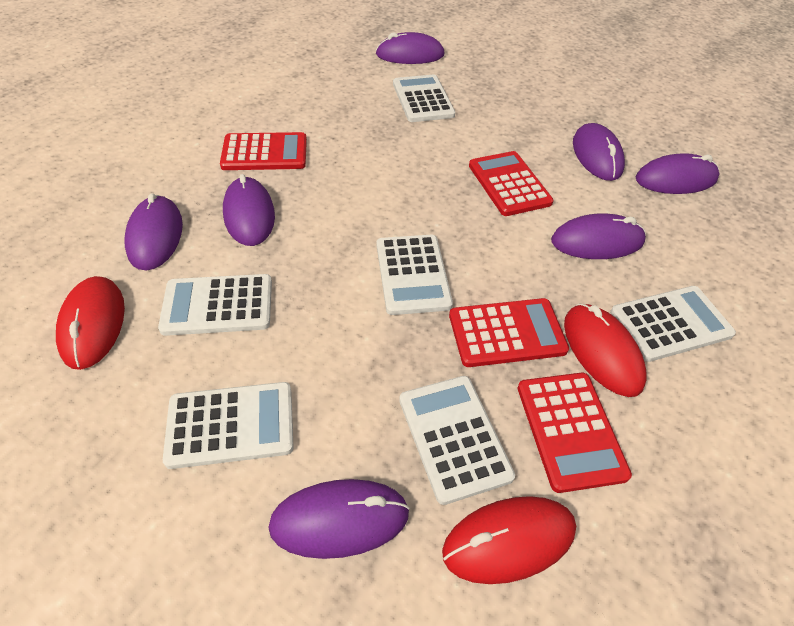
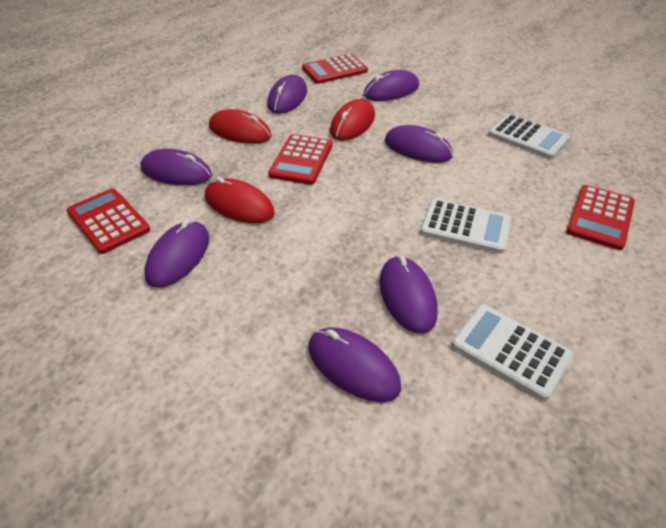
white calculator: 6 -> 3

